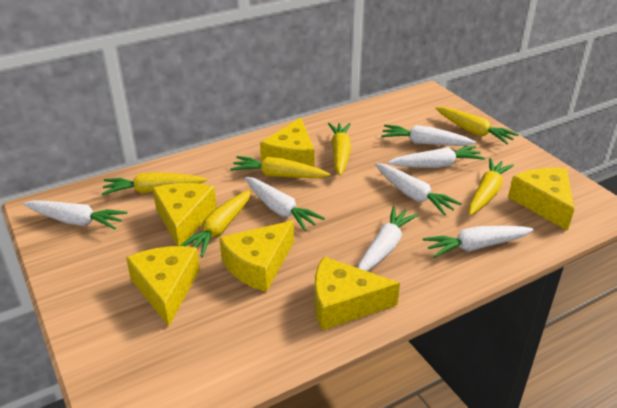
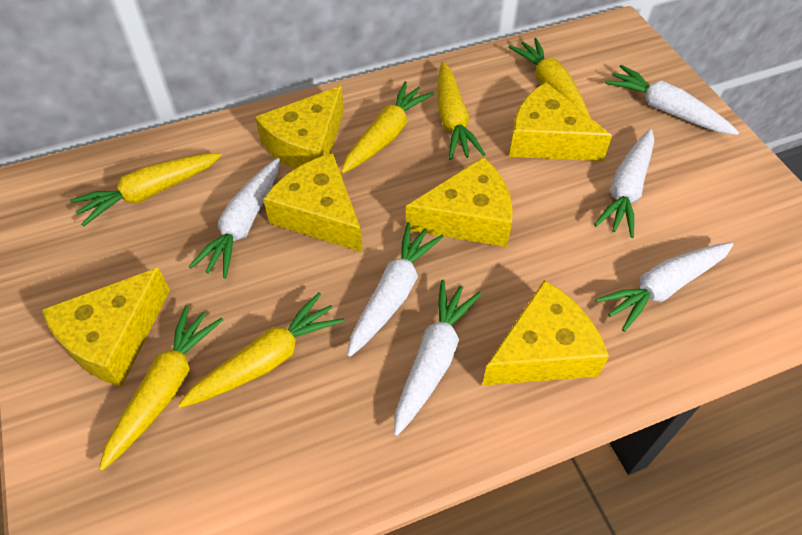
white carrot: 7 -> 6

